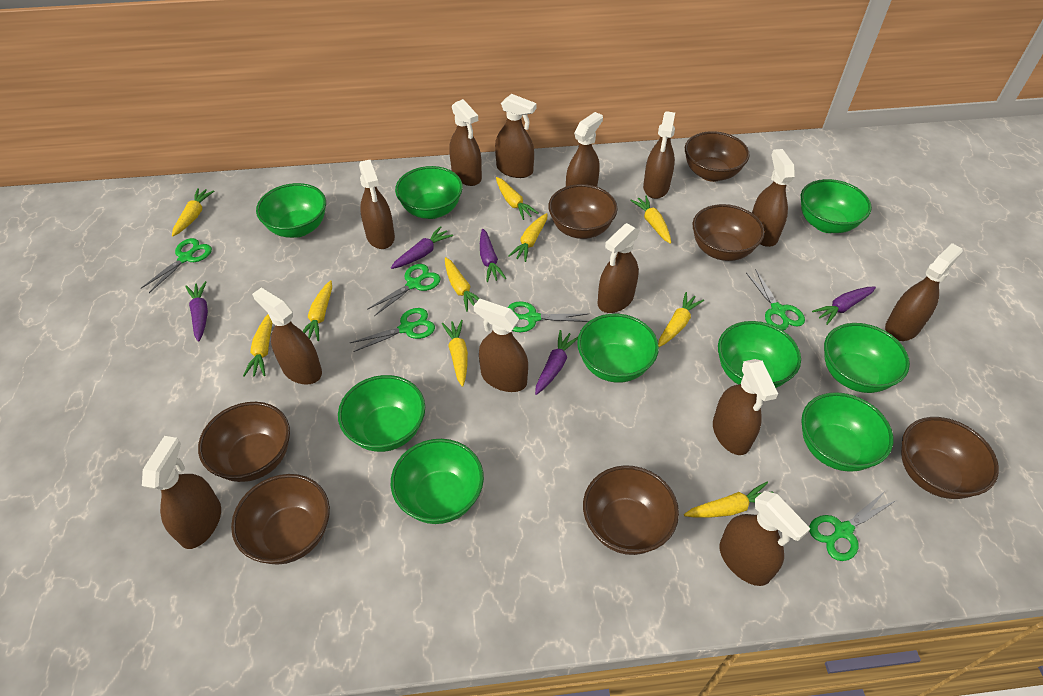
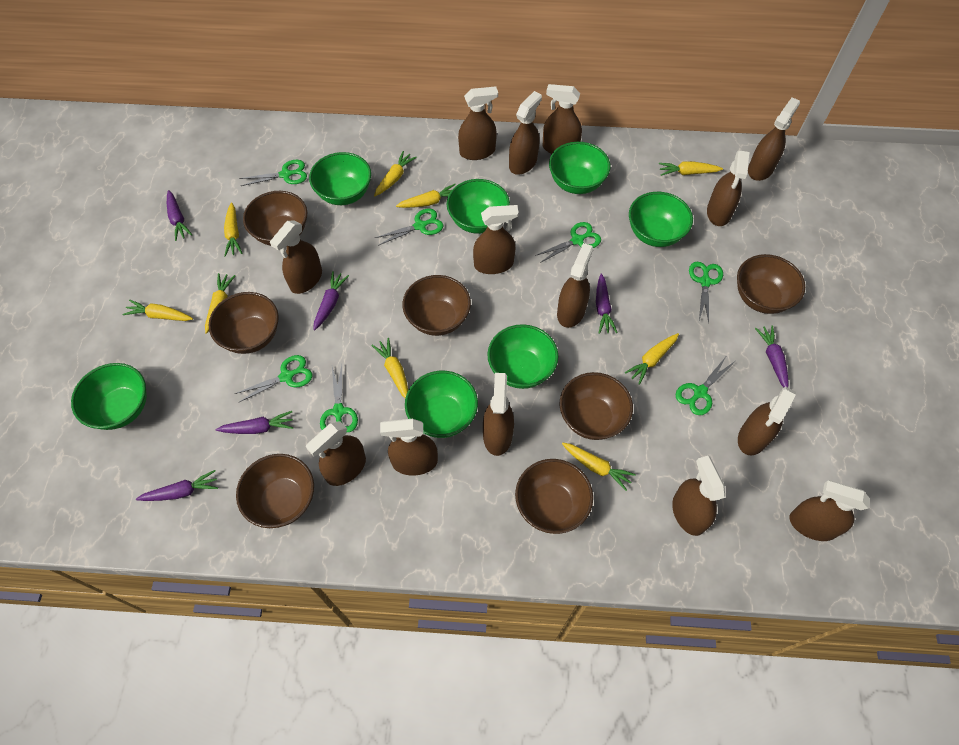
brown spray bottle: 13 -> 14
green bowl: 9 -> 7
green scissors: 6 -> 7
purple carrot: 5 -> 6
yellow carrot: 10 -> 9

